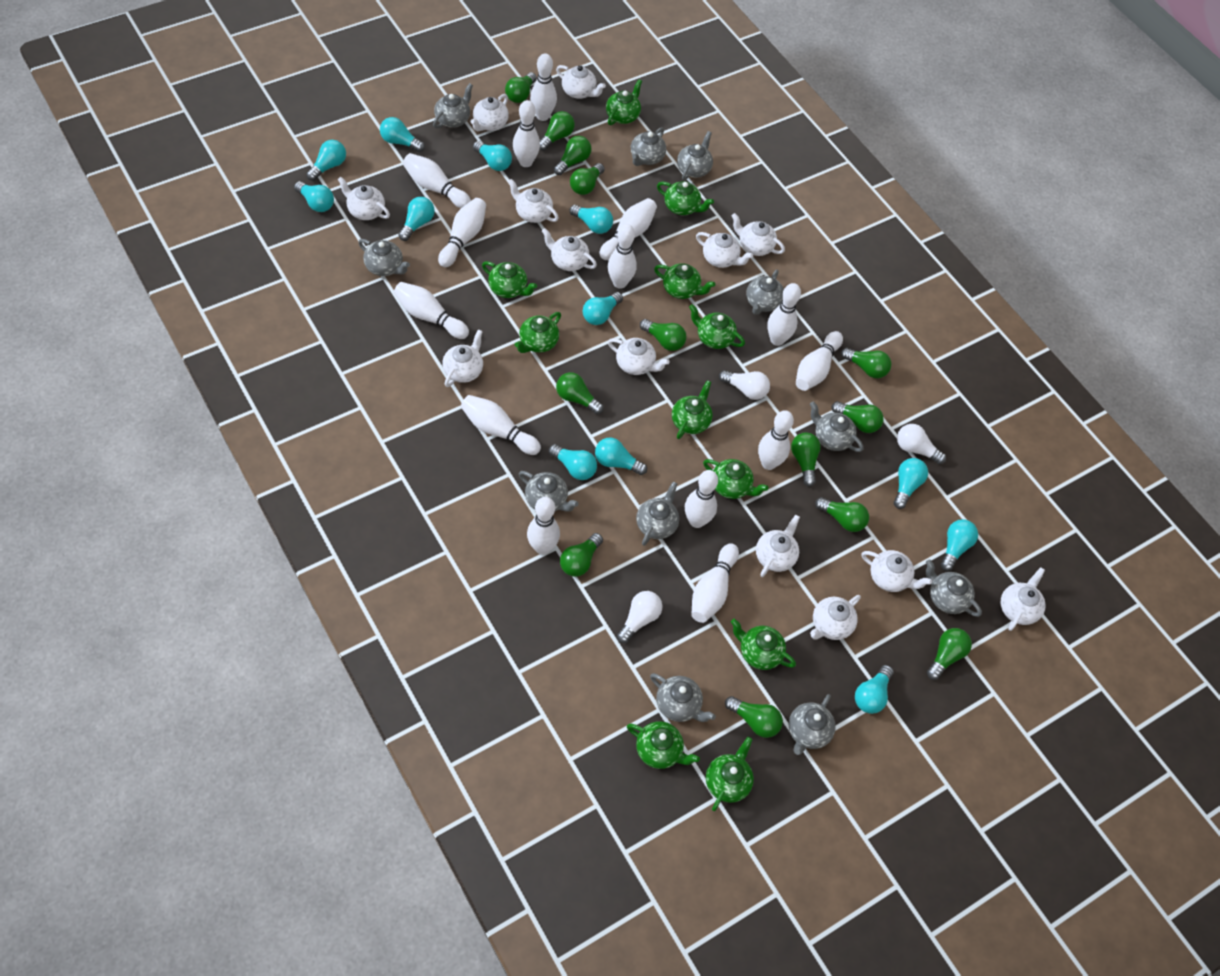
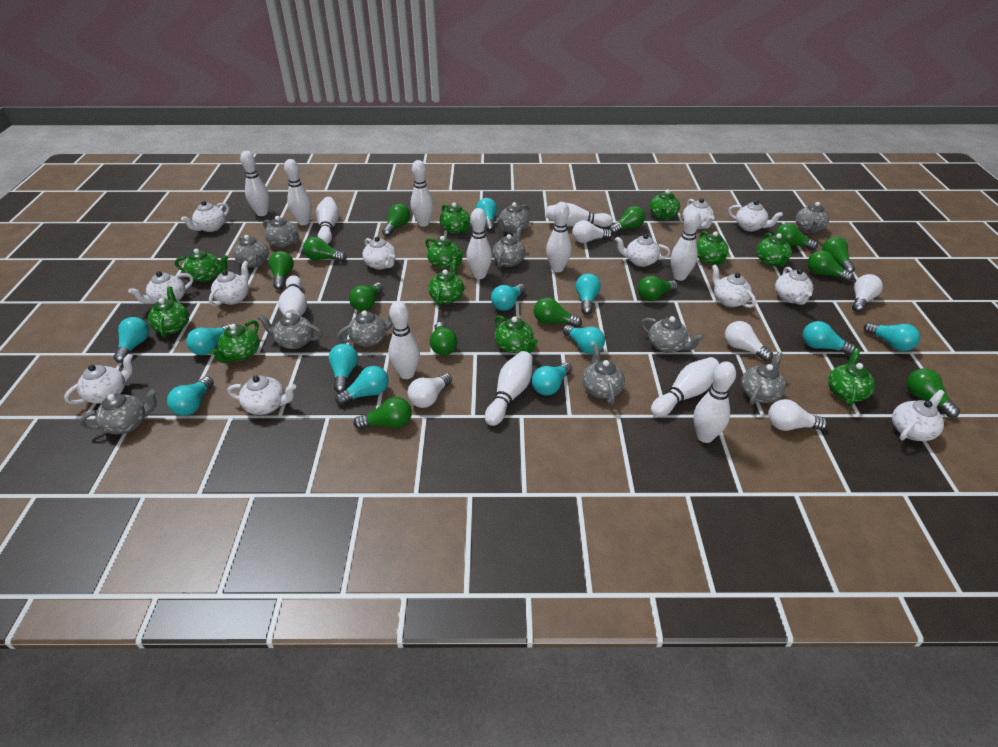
white bowling pin: 14 -> 13
white light bulb: 3 -> 5
white teapot: 13 -> 12

